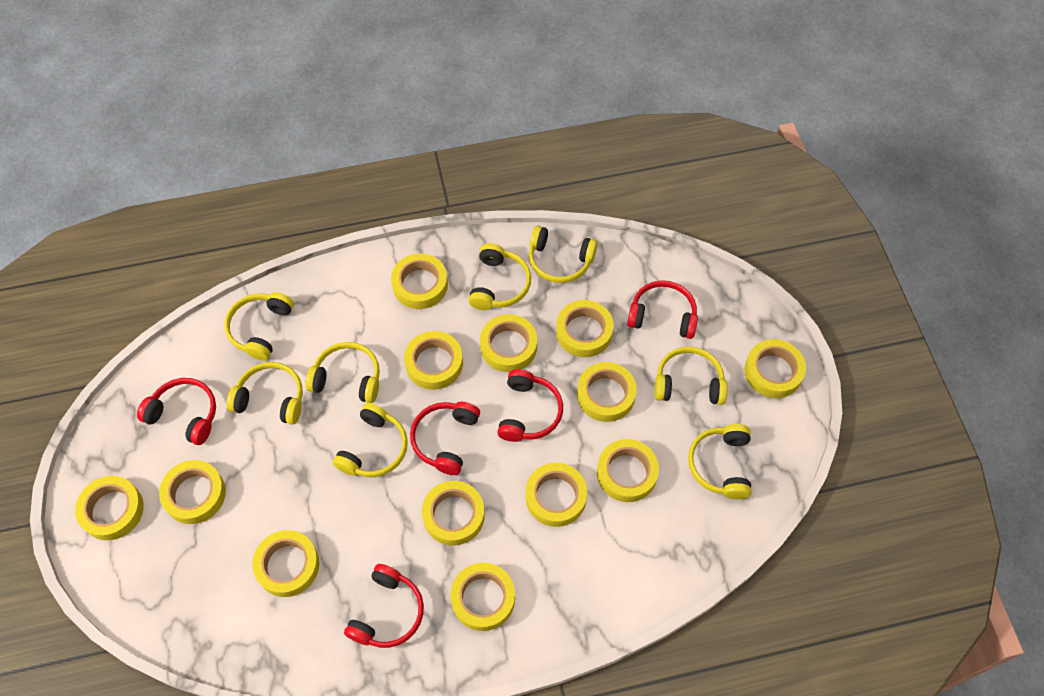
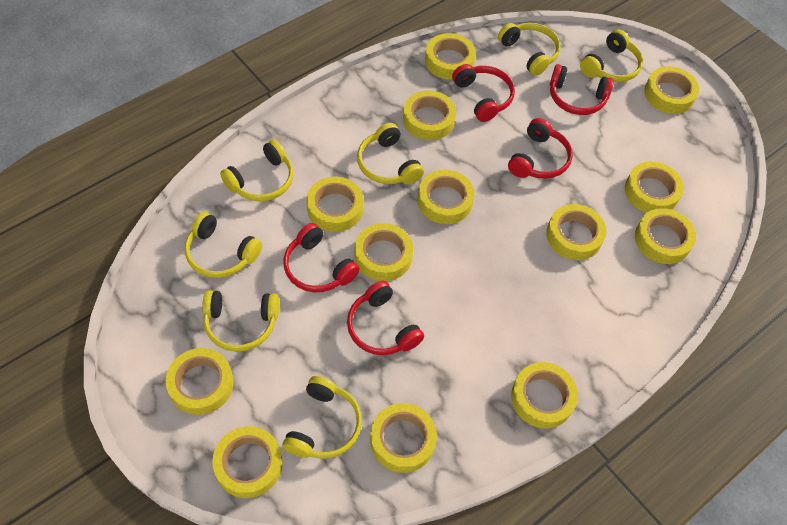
yellow headphones: 8 -> 7

